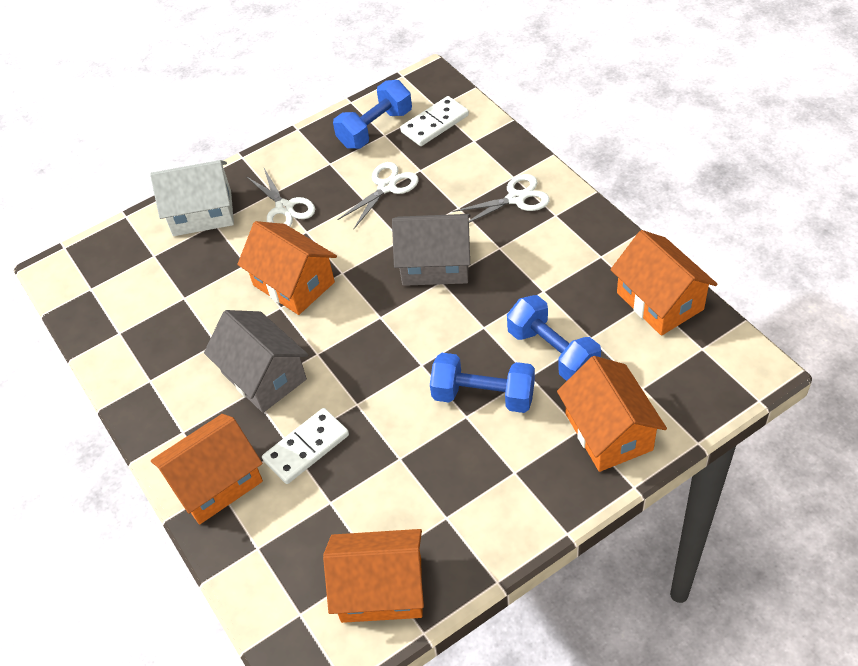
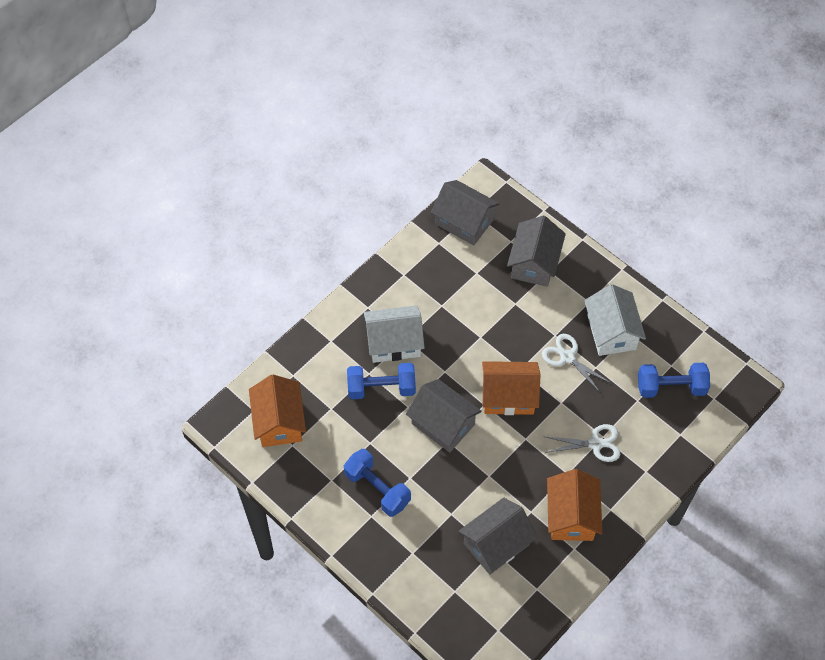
grey house: 2 -> 4
orange house: 5 -> 3
white domino: 2 -> 0
white house: 1 -> 2
white scissors: 3 -> 2

